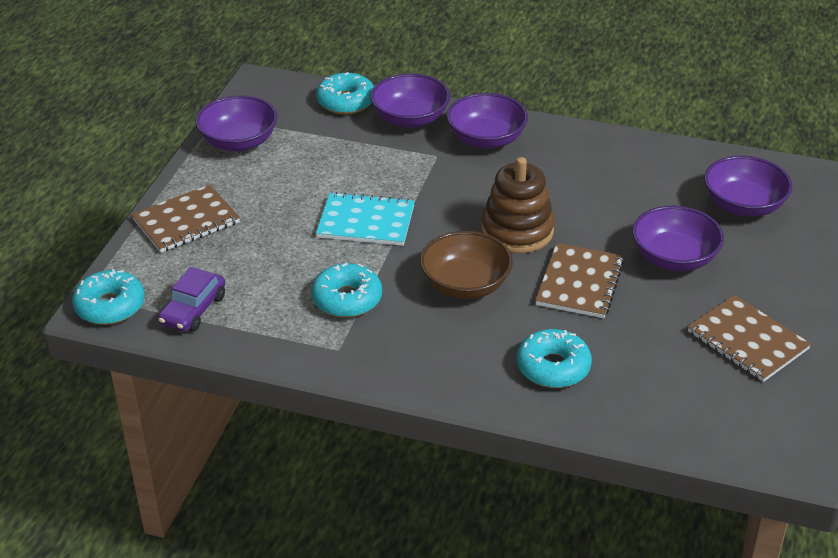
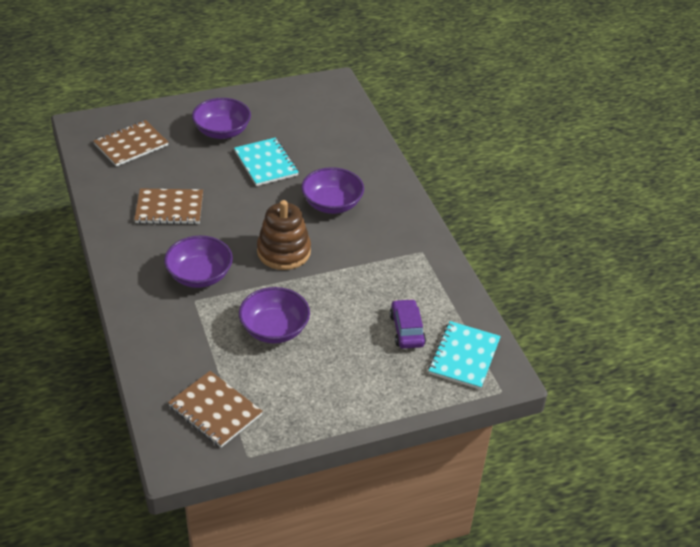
brown bowl: 1 -> 0
purple bowl: 5 -> 4
turquoise donut: 4 -> 0
turquoise notebook: 1 -> 2

